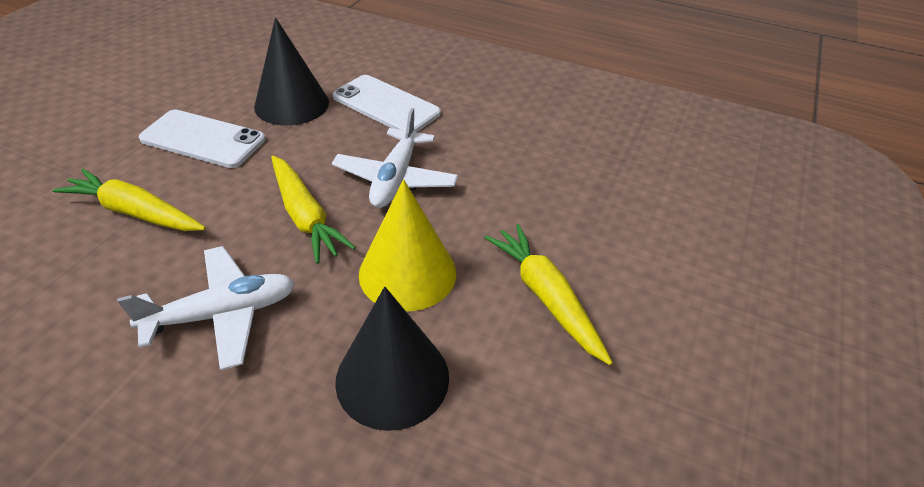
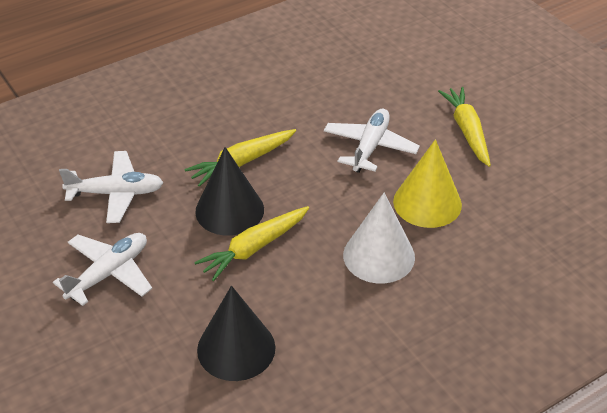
white cone: 0 -> 1
white phone: 2 -> 0
white plane: 2 -> 3

